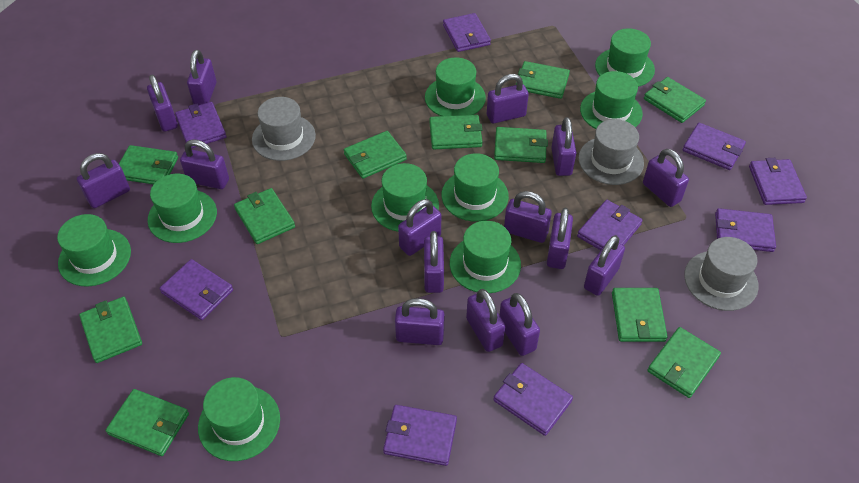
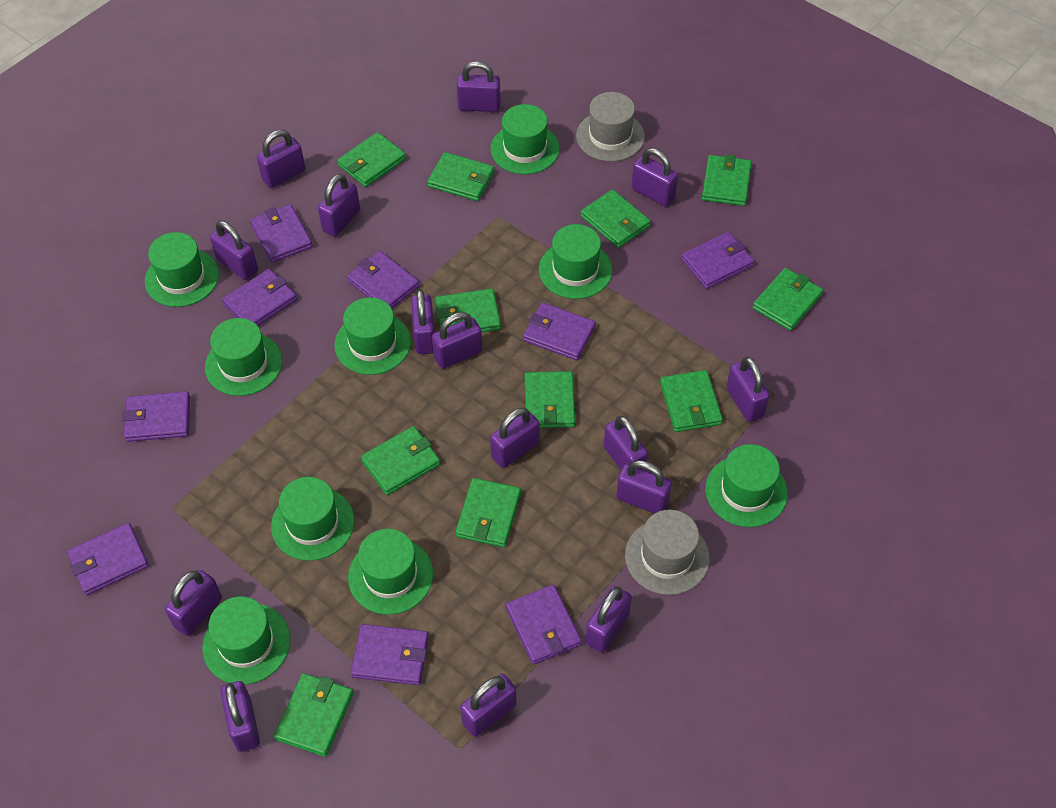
grey hat: 3 -> 2

